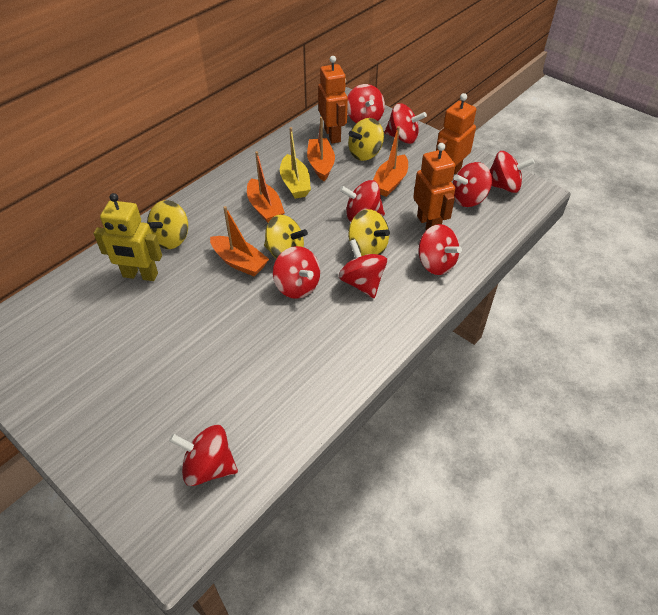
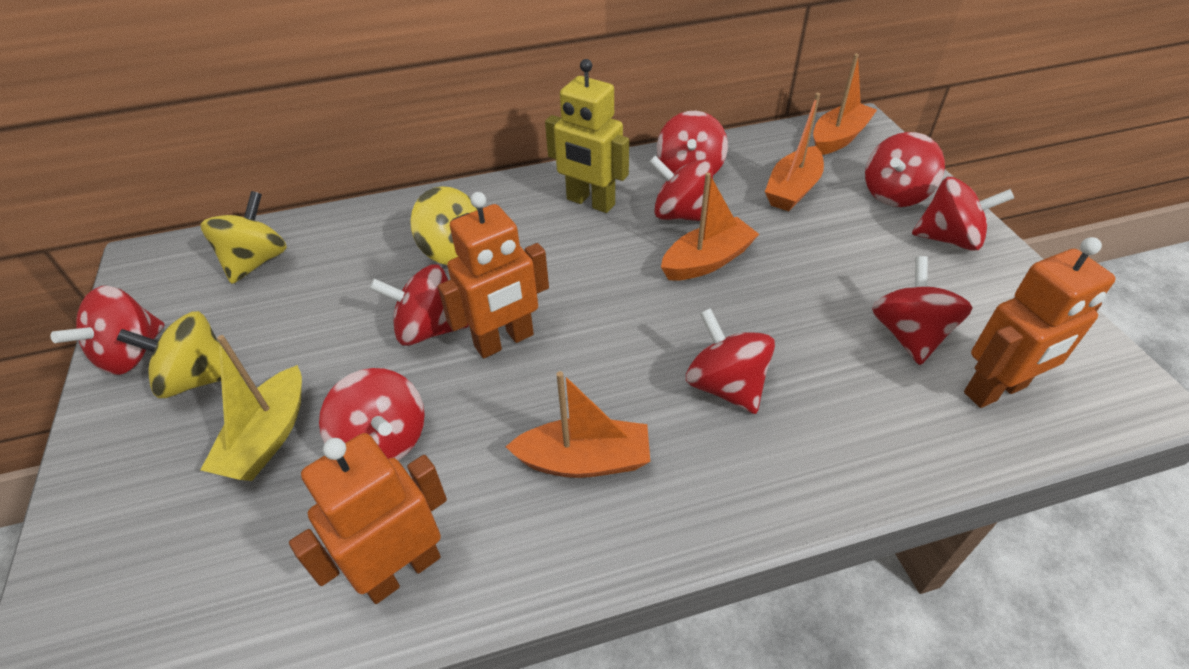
yellow spinning top: 4 -> 3

